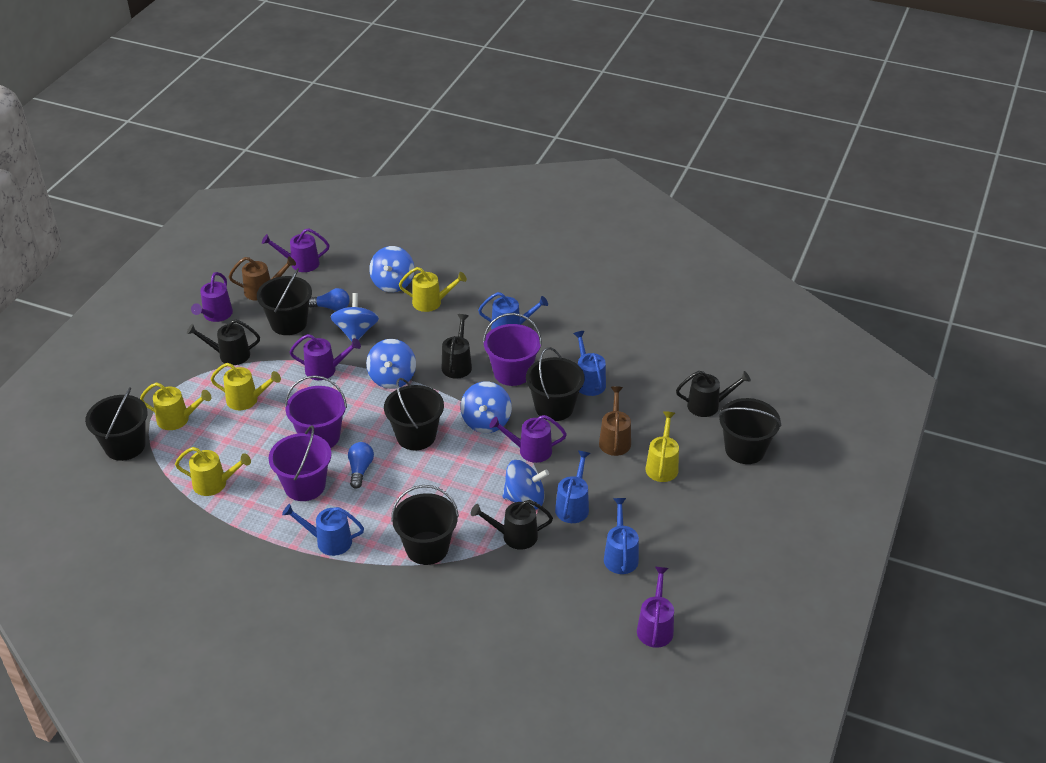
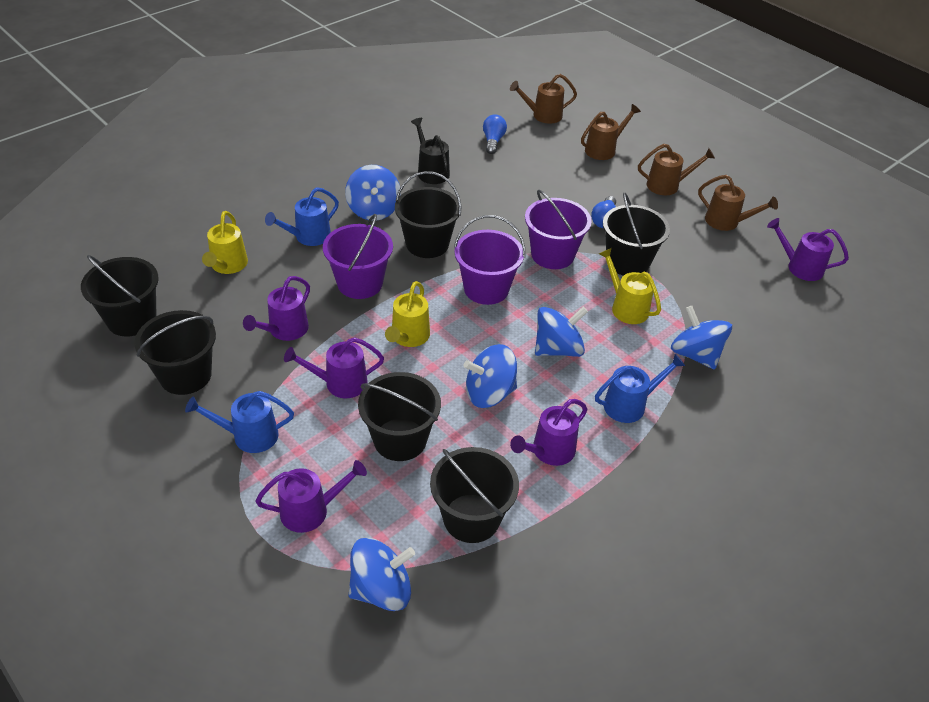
black watering can: 4 -> 1
blue watering can: 5 -> 3
brown watering can: 2 -> 4
yellow watering can: 5 -> 3

